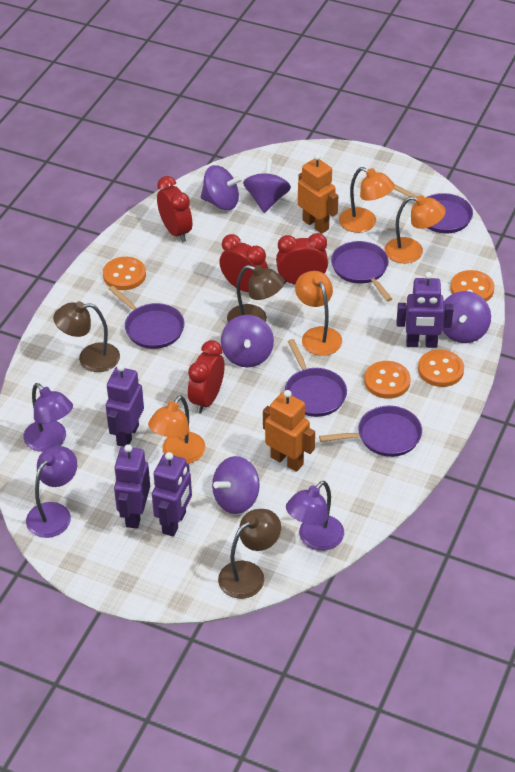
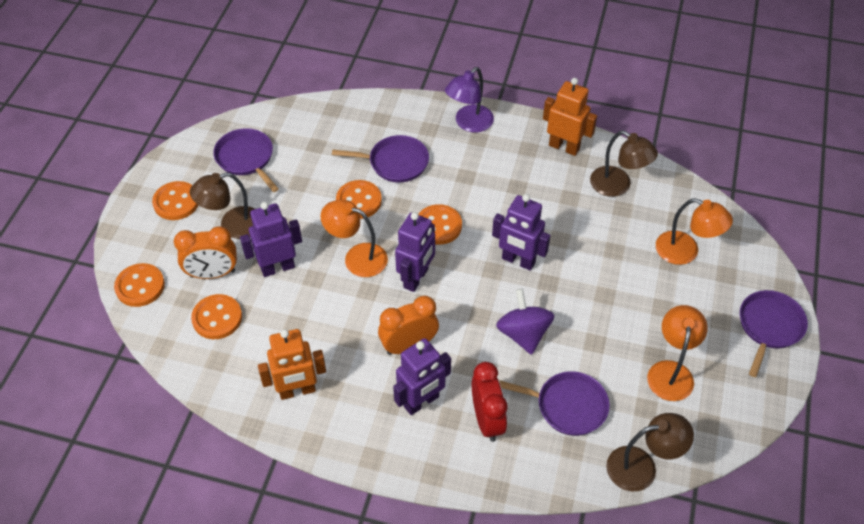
orange button: 4 -> 5
orange clock: 0 -> 2
orange lamp: 4 -> 3
purple lamp: 3 -> 1
purple pan: 5 -> 4
purple spinning top: 5 -> 1
red clock: 4 -> 1

